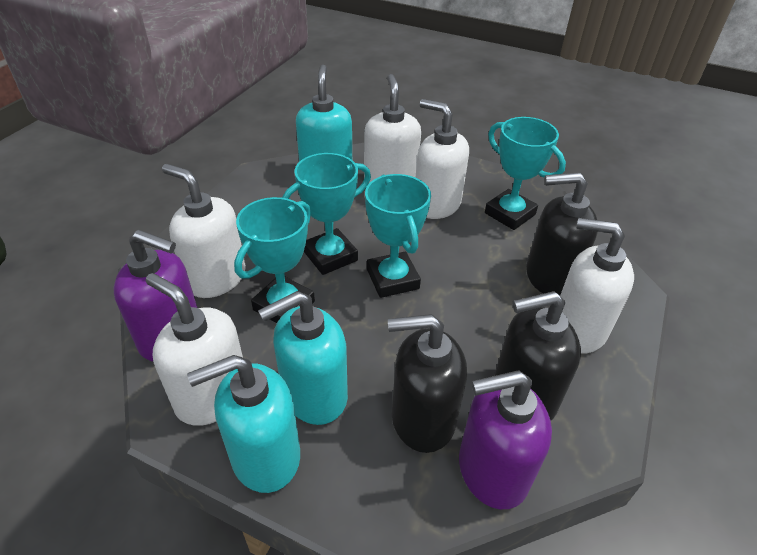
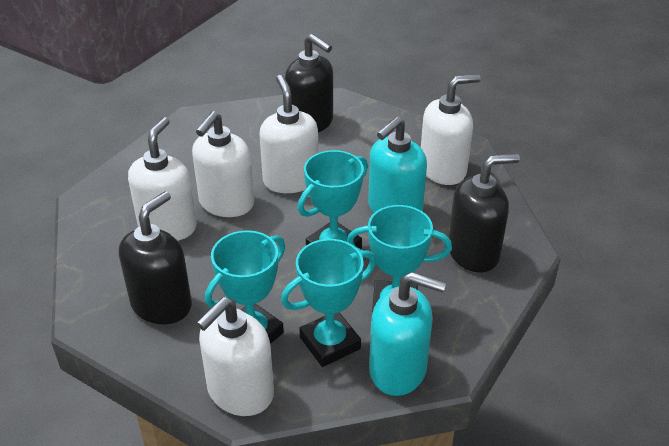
purple soap dispenser: 2 -> 0
turquoise soap dispenser: 3 -> 2

